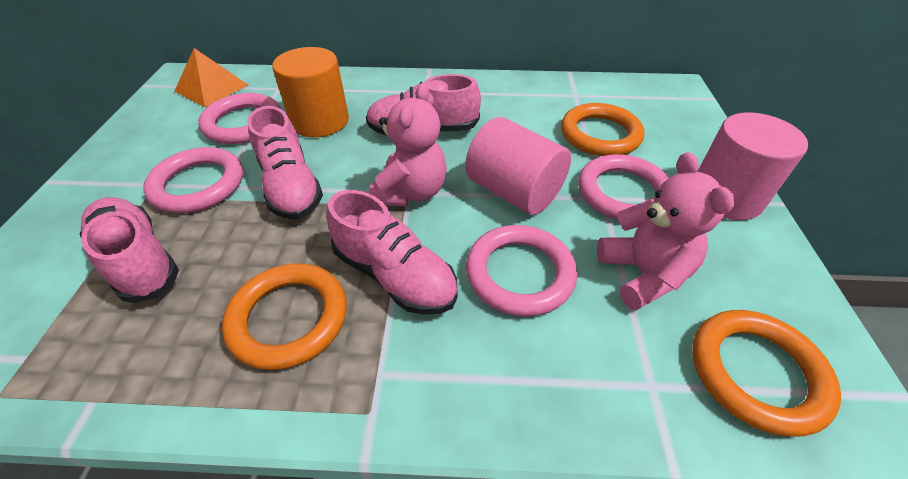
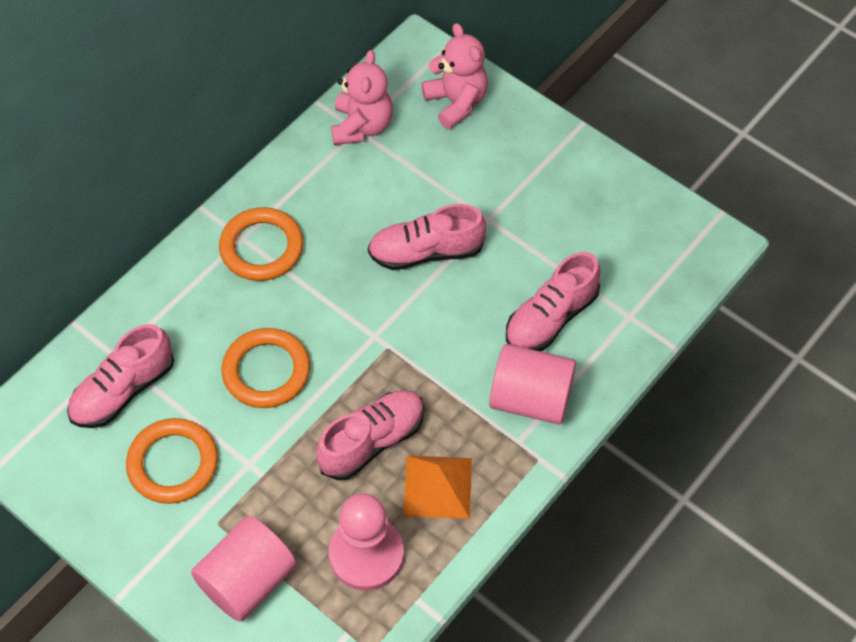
orange cylinder: 1 -> 0
pink pawn: 0 -> 1
pink ring: 4 -> 0

